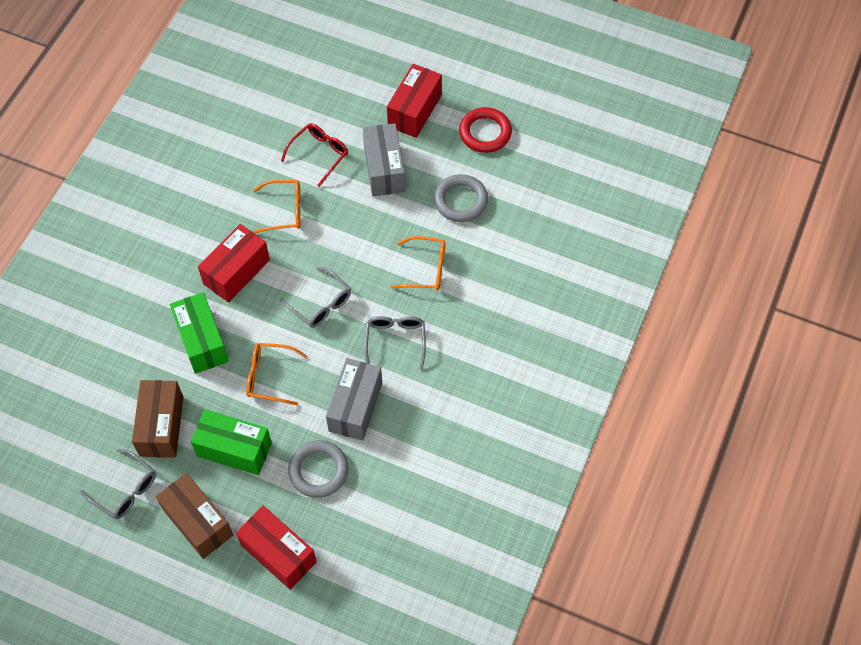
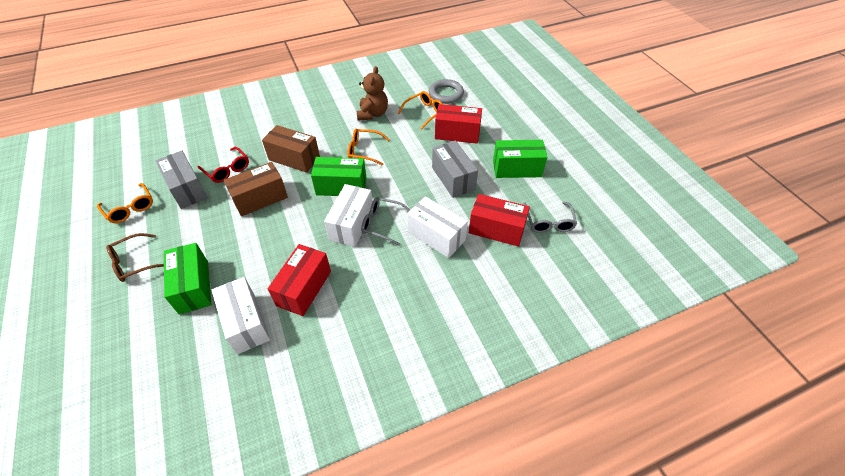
brown glasses: 0 -> 1
brown teddy bear: 0 -> 1
green box: 2 -> 3
grey glasses: 3 -> 2
grey ring: 2 -> 1
red ring: 1 -> 0
white box: 0 -> 3

